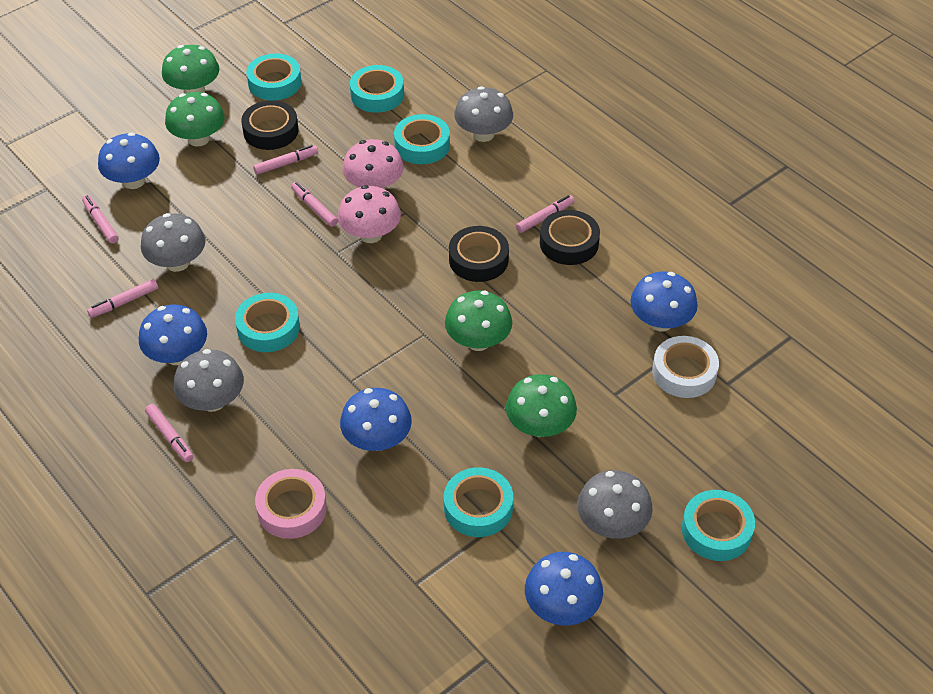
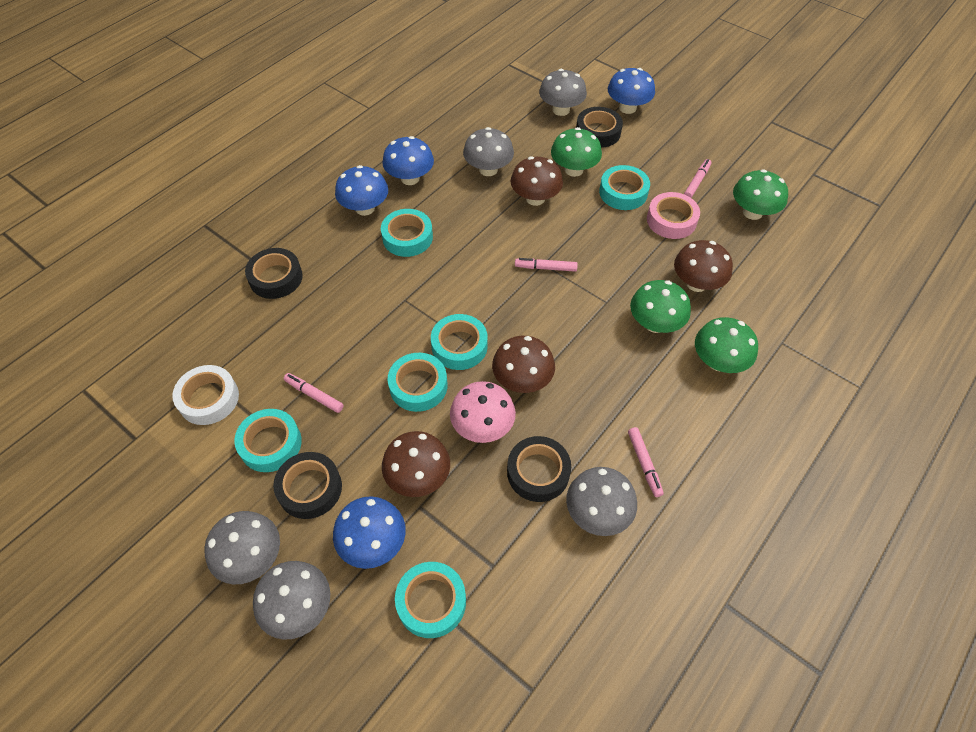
black tape: 3 -> 4
blue mushroom: 5 -> 4
brown mushroom: 0 -> 4
grey mushroom: 4 -> 5
pink marker: 6 -> 4
pink mushroom: 2 -> 1

